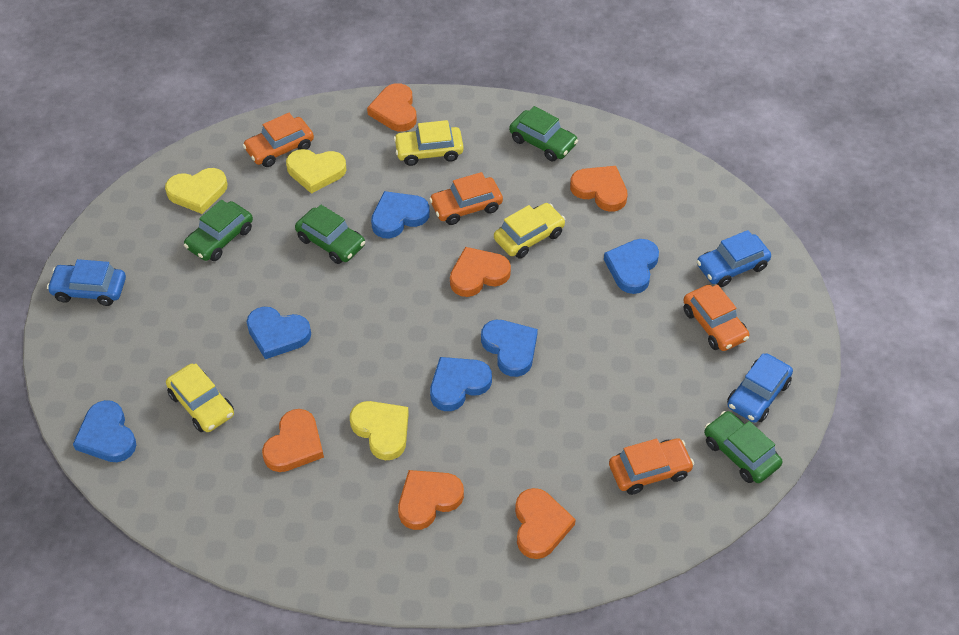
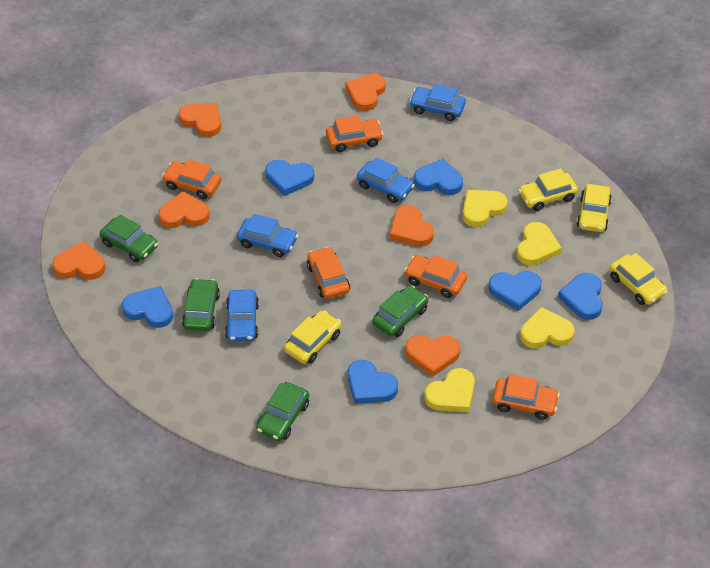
blue car: 3 -> 4
orange car: 4 -> 5
yellow car: 3 -> 4
yellow heart: 3 -> 4

